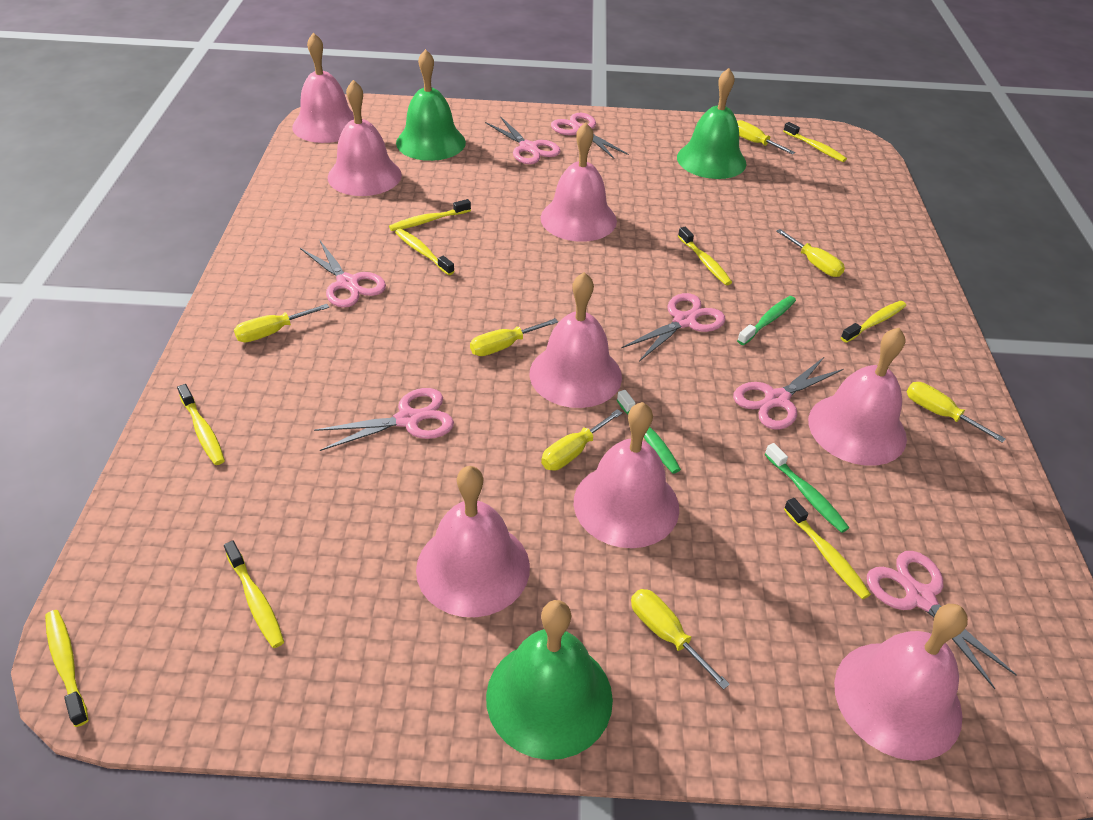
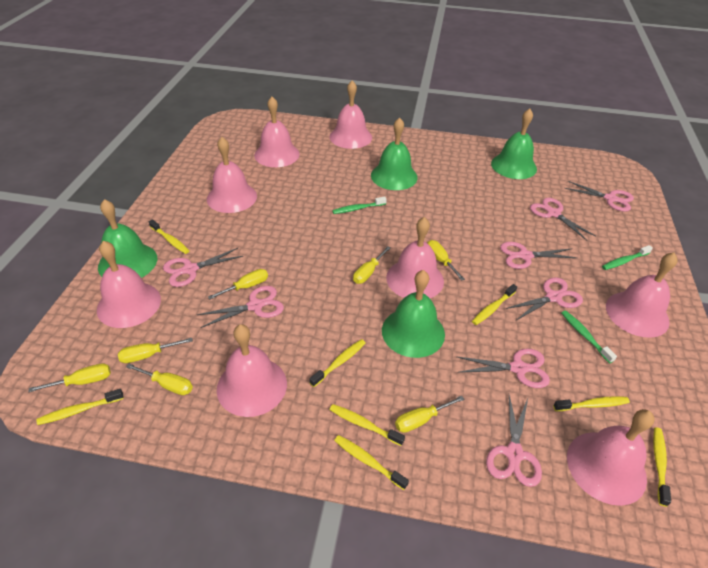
green bell: 3 -> 4
pink scissors: 7 -> 8
yellow toothbrush: 9 -> 8

